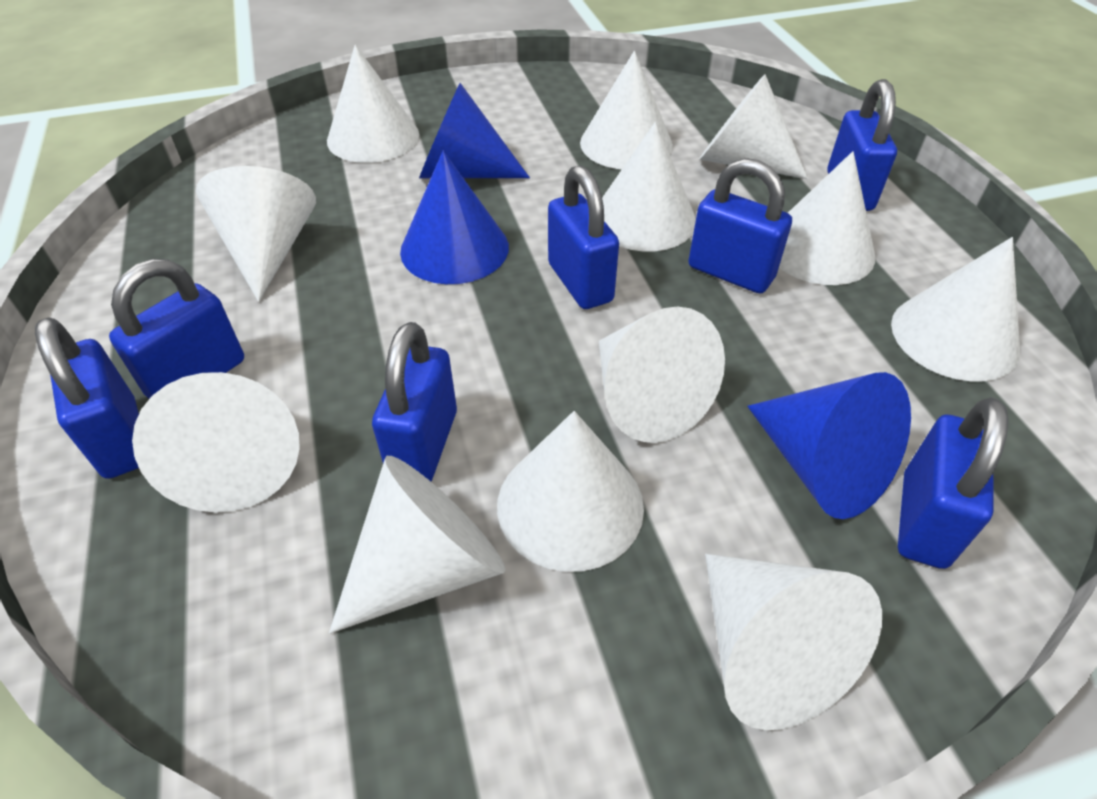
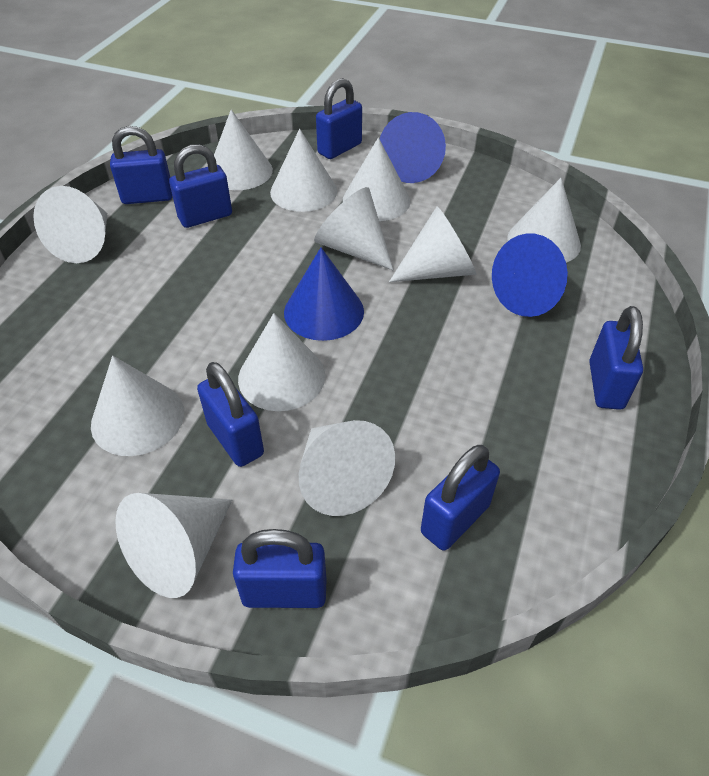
white cone: 12 -> 11

